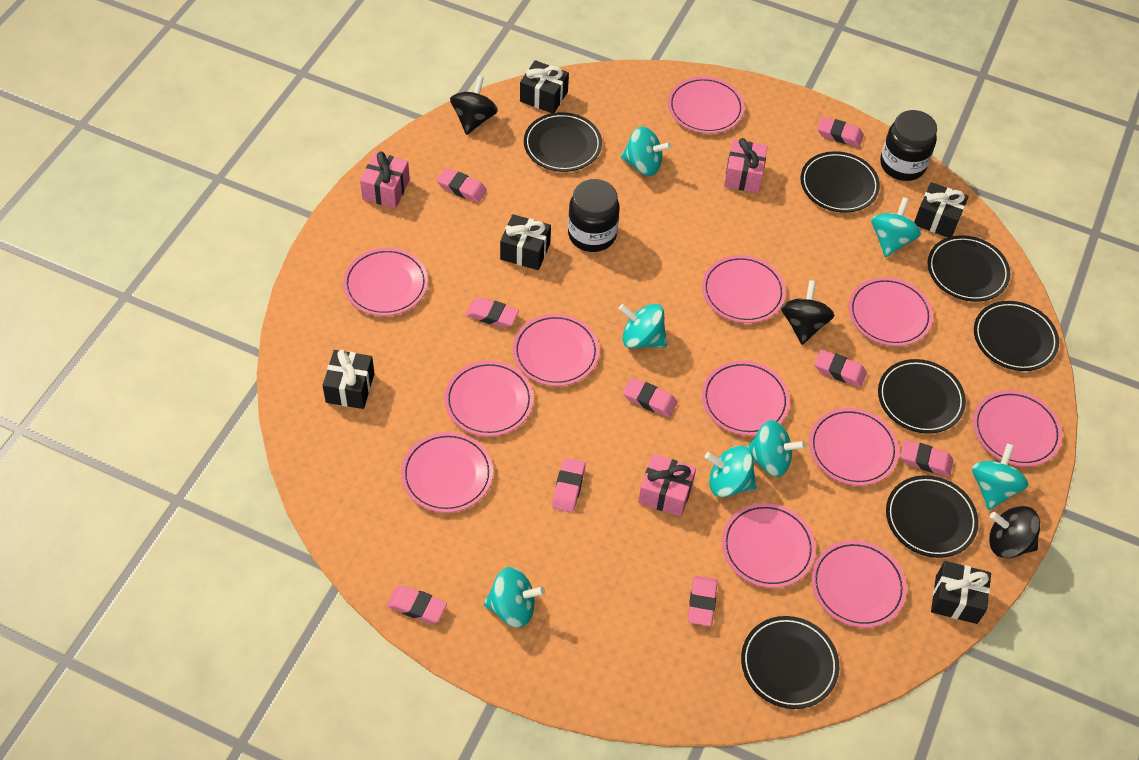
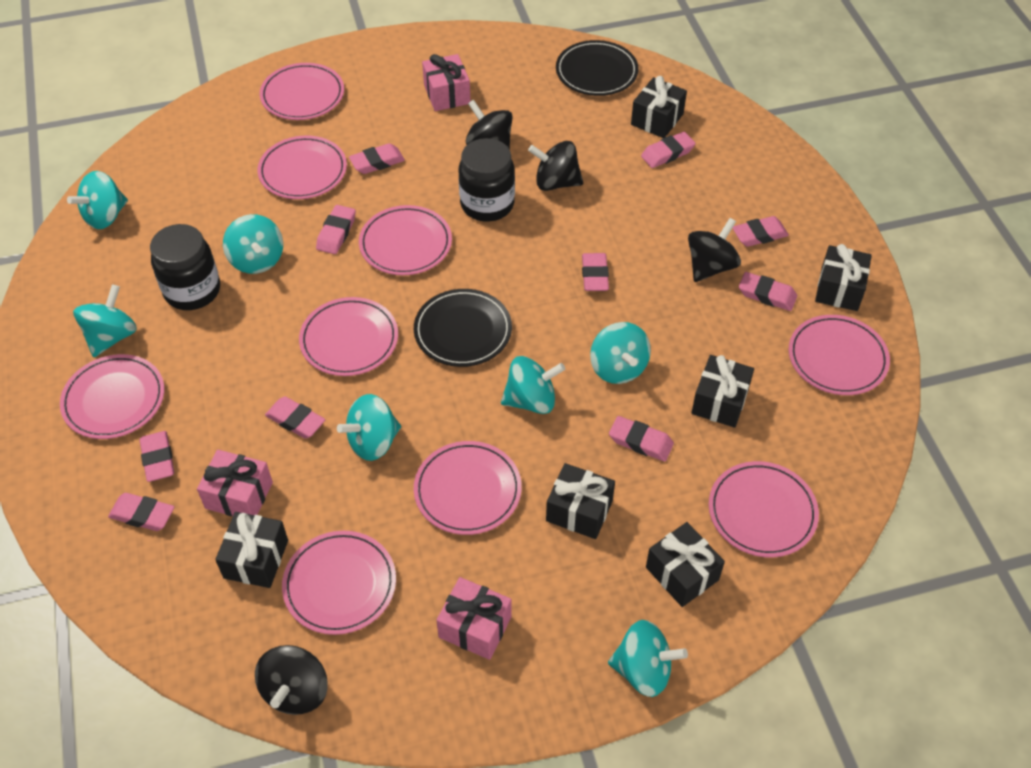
black gift: 5 -> 6
black plate: 7 -> 2
black spinning top: 3 -> 4
pink eraser: 9 -> 10
pink plate: 12 -> 9

